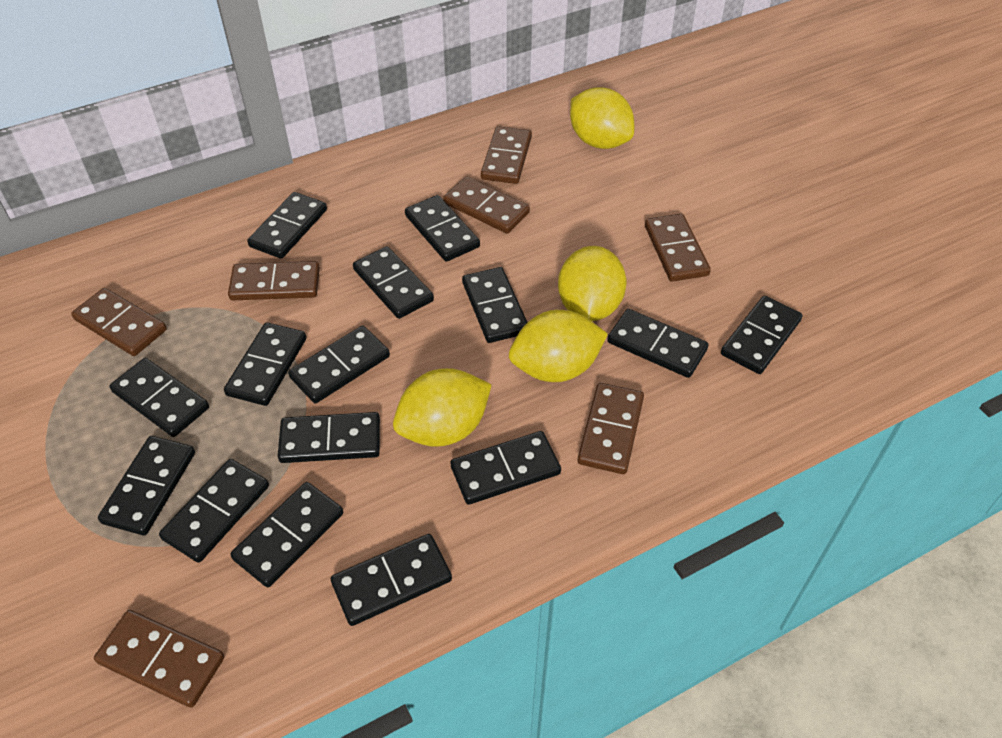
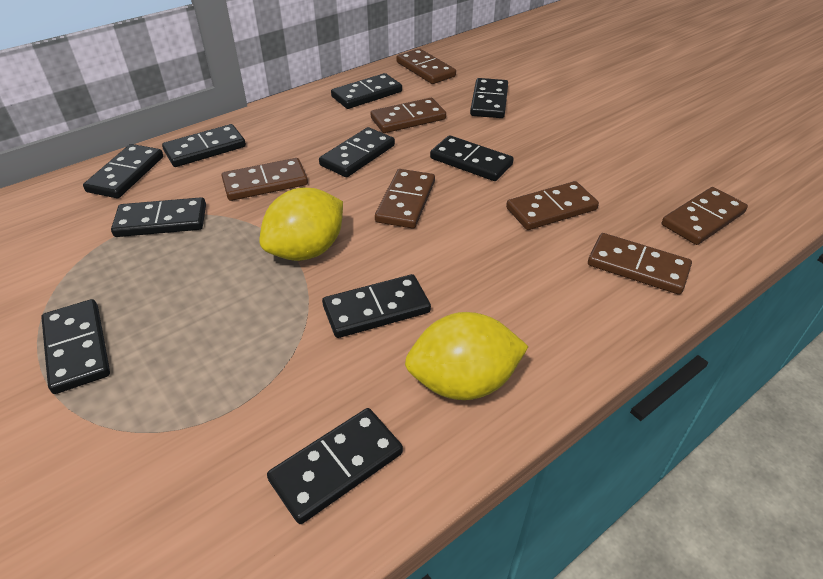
black domino: 15 -> 10
yellow lemon: 4 -> 2

